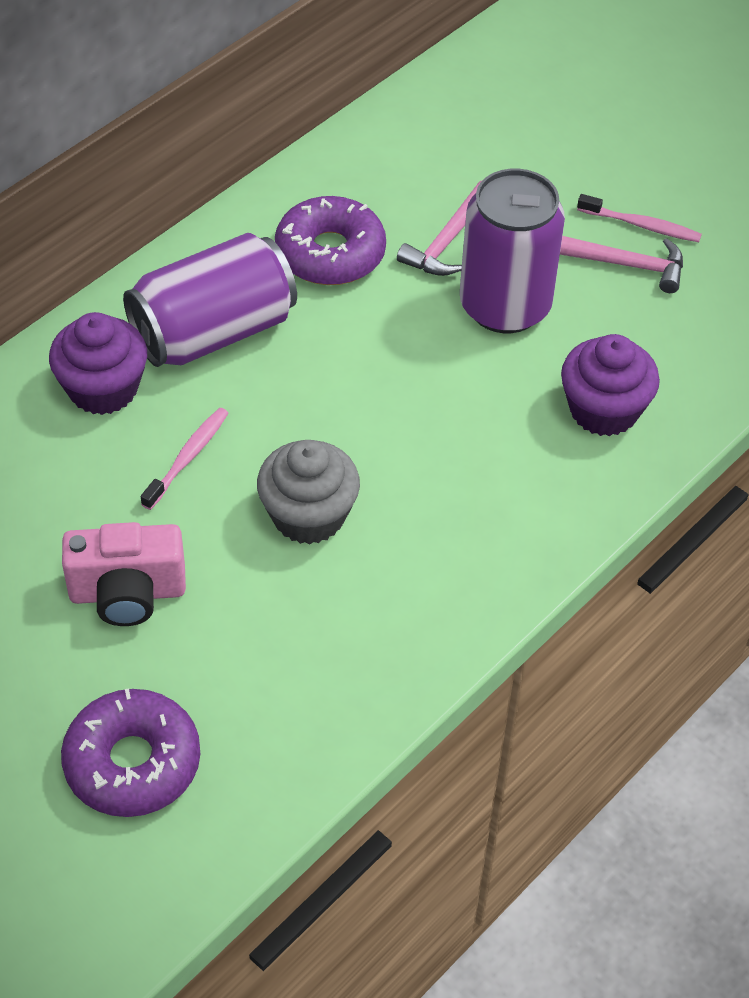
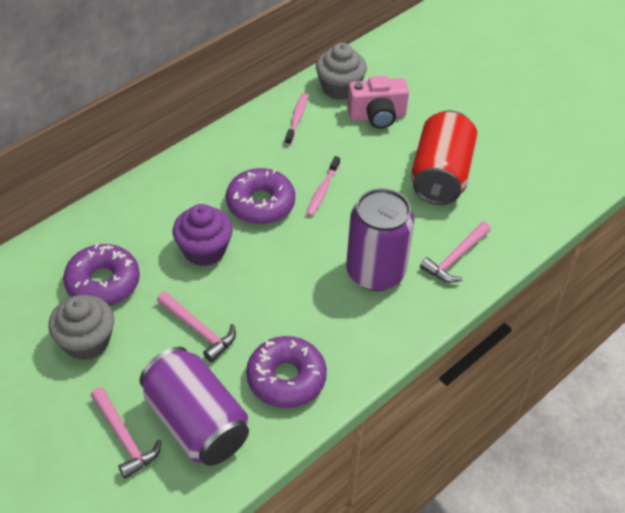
grey cupcake: 1 -> 2
pink hammer: 2 -> 3
purple cupcake: 2 -> 1
purple donut: 2 -> 3
red can: 0 -> 1

